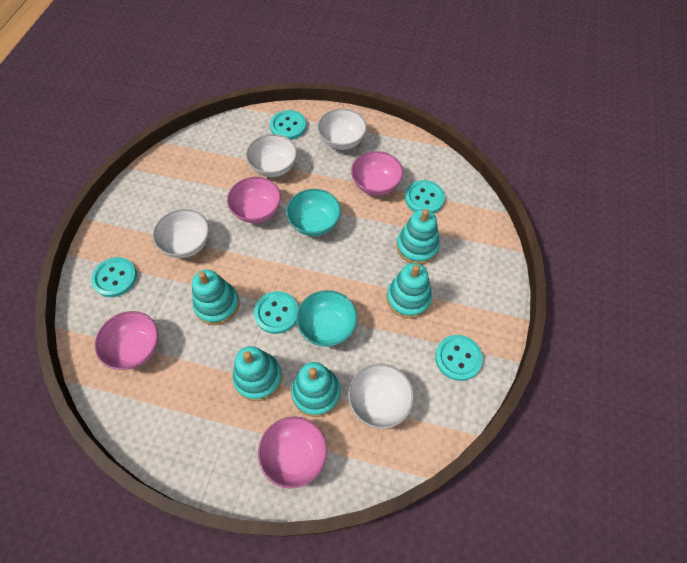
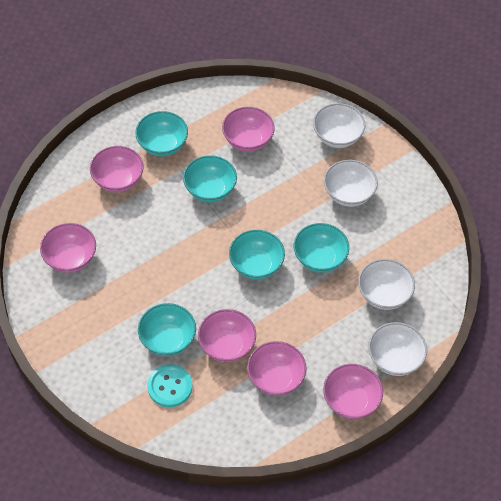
pink bowl: 4 -> 6
turquoise bowl: 2 -> 5
turquoise button: 5 -> 1
turquoise stacking toy: 5 -> 0

